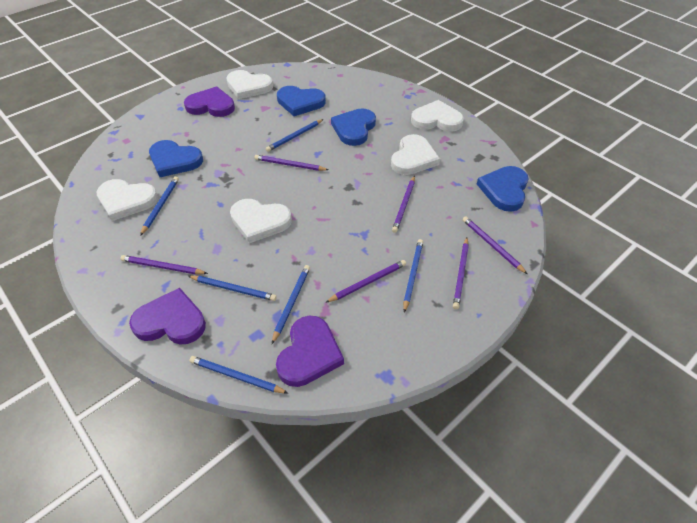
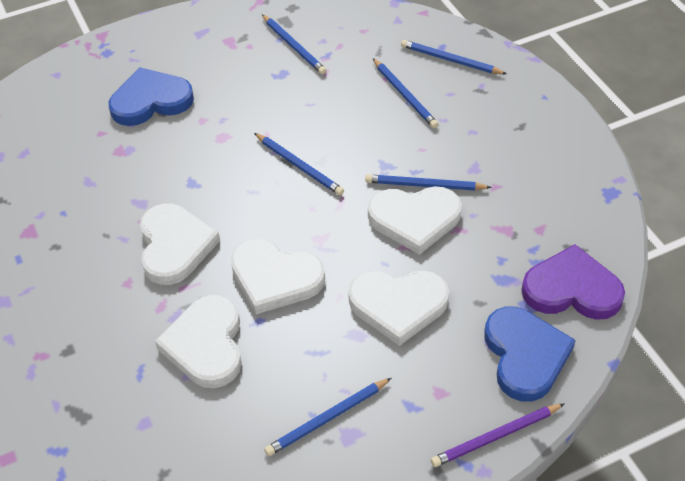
blue heart: 4 -> 2
purple heart: 3 -> 1
purple pencil: 6 -> 1

